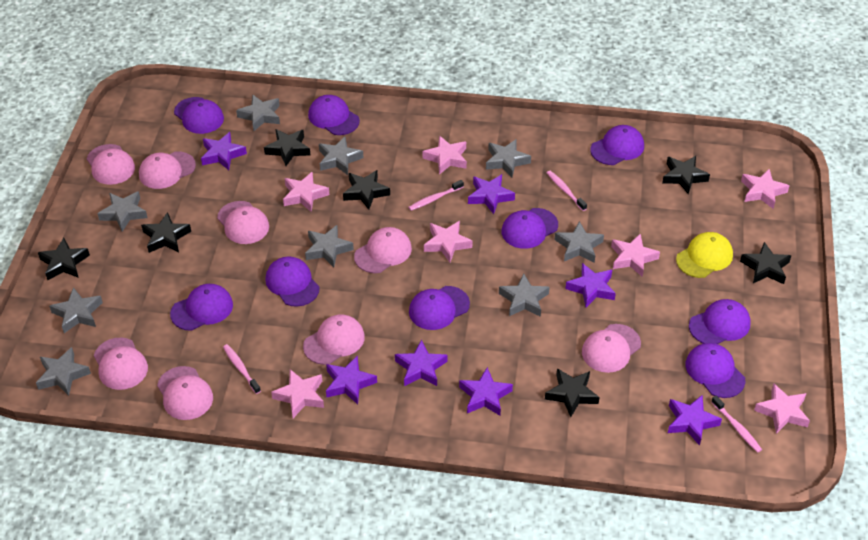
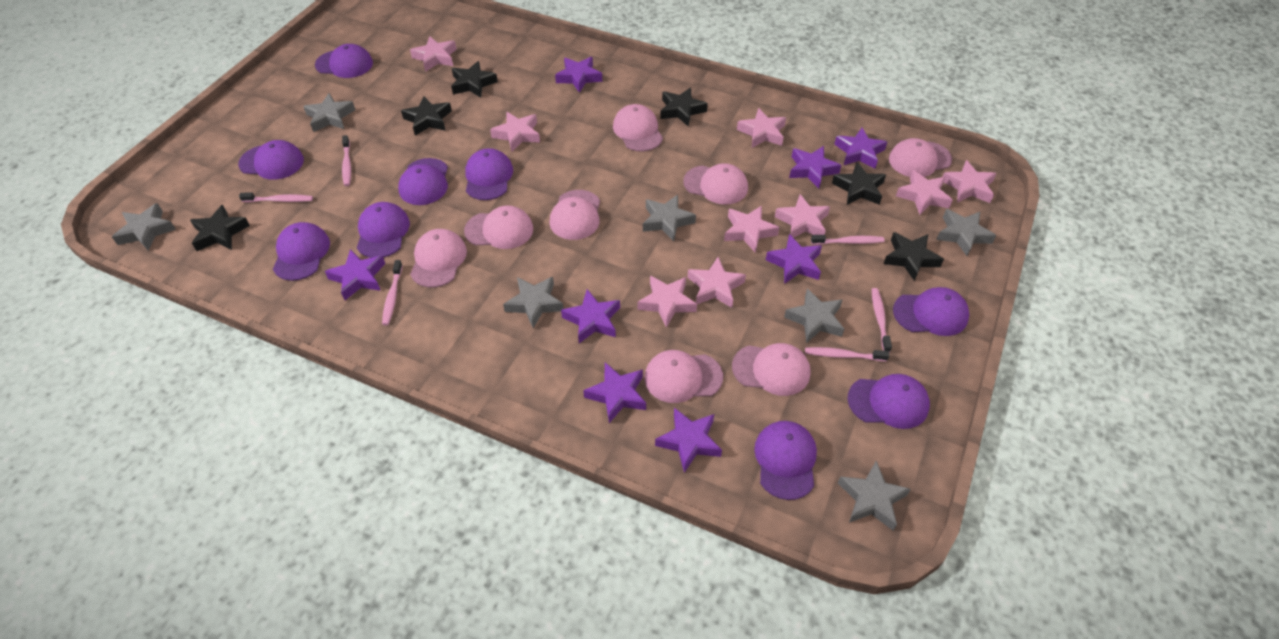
black star: 7 -> 6
grey star: 9 -> 7
pink star: 7 -> 9
pink toothbrush: 4 -> 6
purple star: 7 -> 8
yellow cap: 1 -> 0

